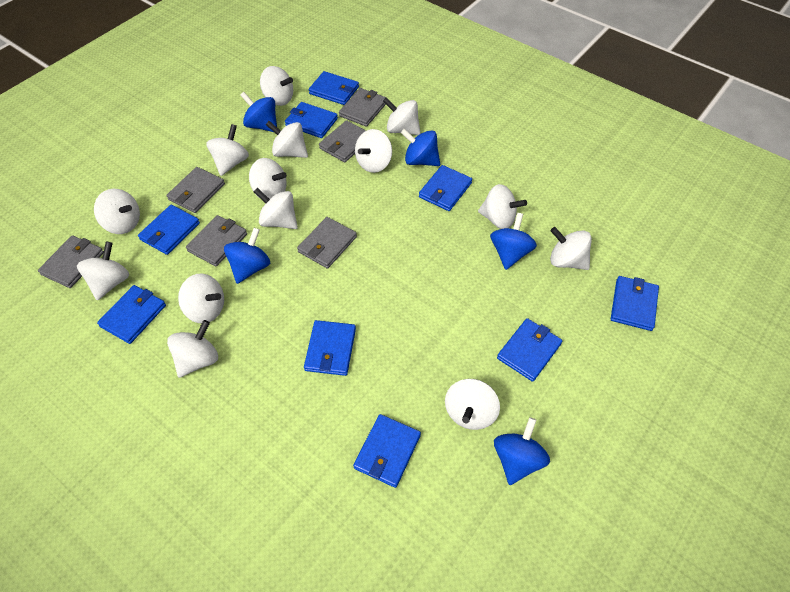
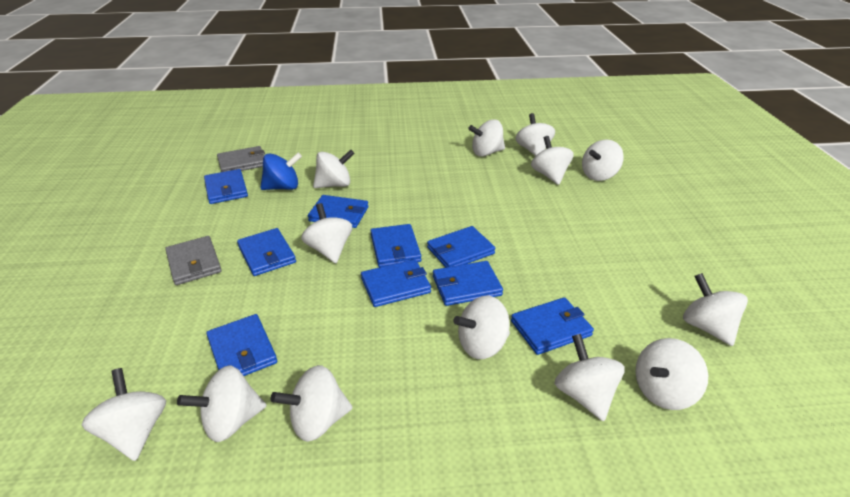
blue spinning top: 5 -> 1
grey wallet: 6 -> 2
white spinning top: 14 -> 13

